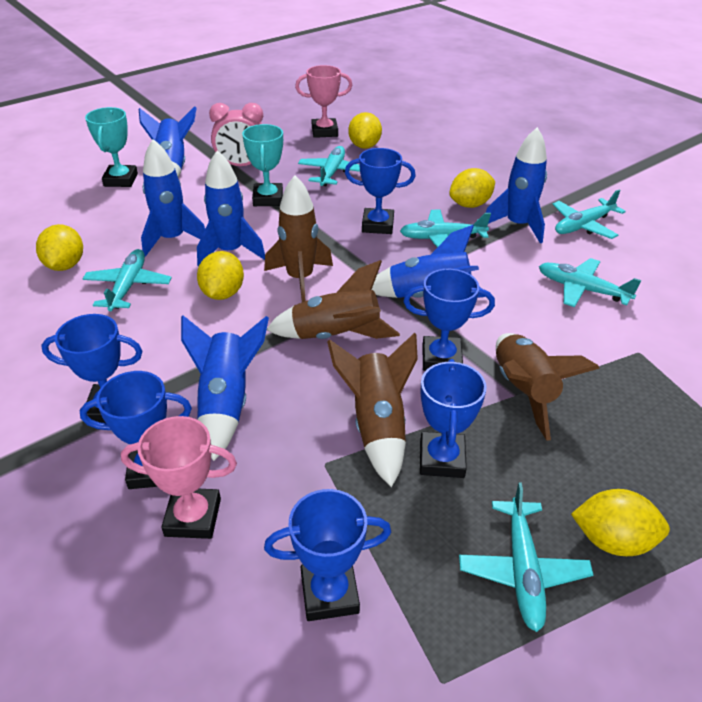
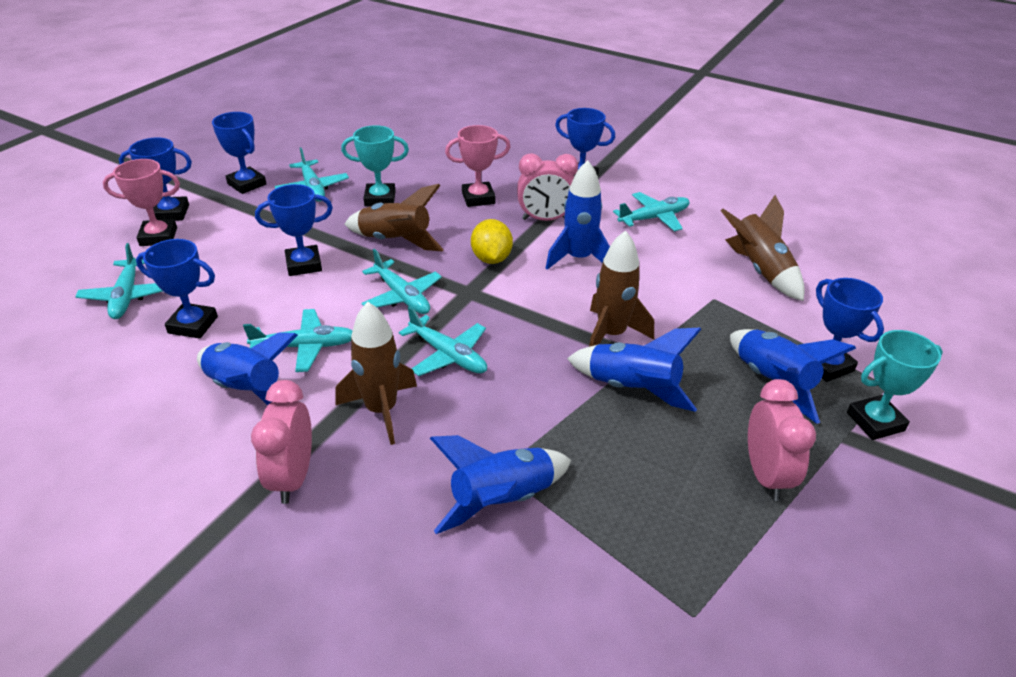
blue rocket: 6 -> 5
pink clock: 1 -> 3
yellow lemon: 5 -> 1

